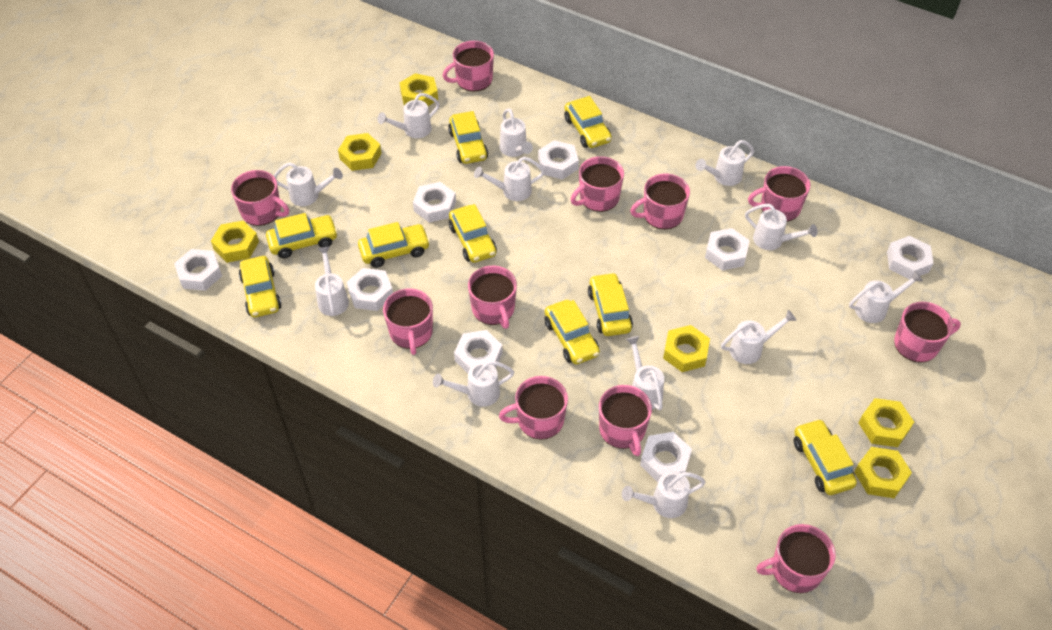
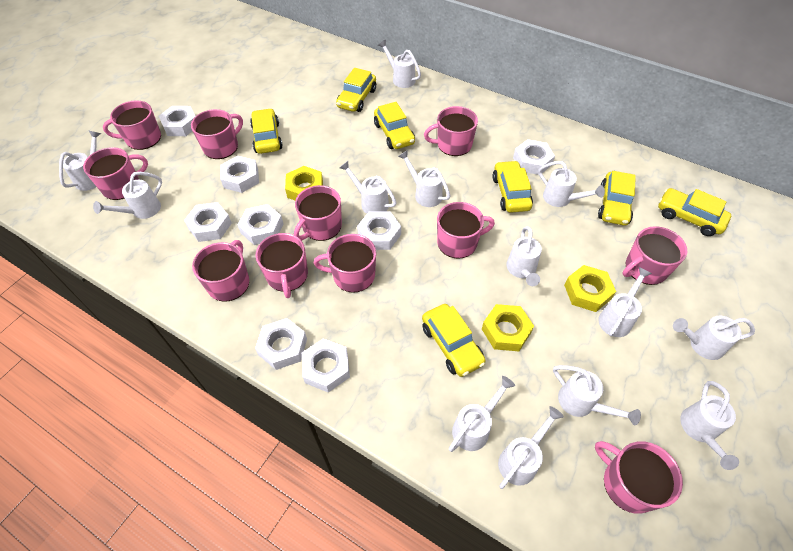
white watering can: 12 -> 13
yellow car: 9 -> 7
yellow nut: 6 -> 3

